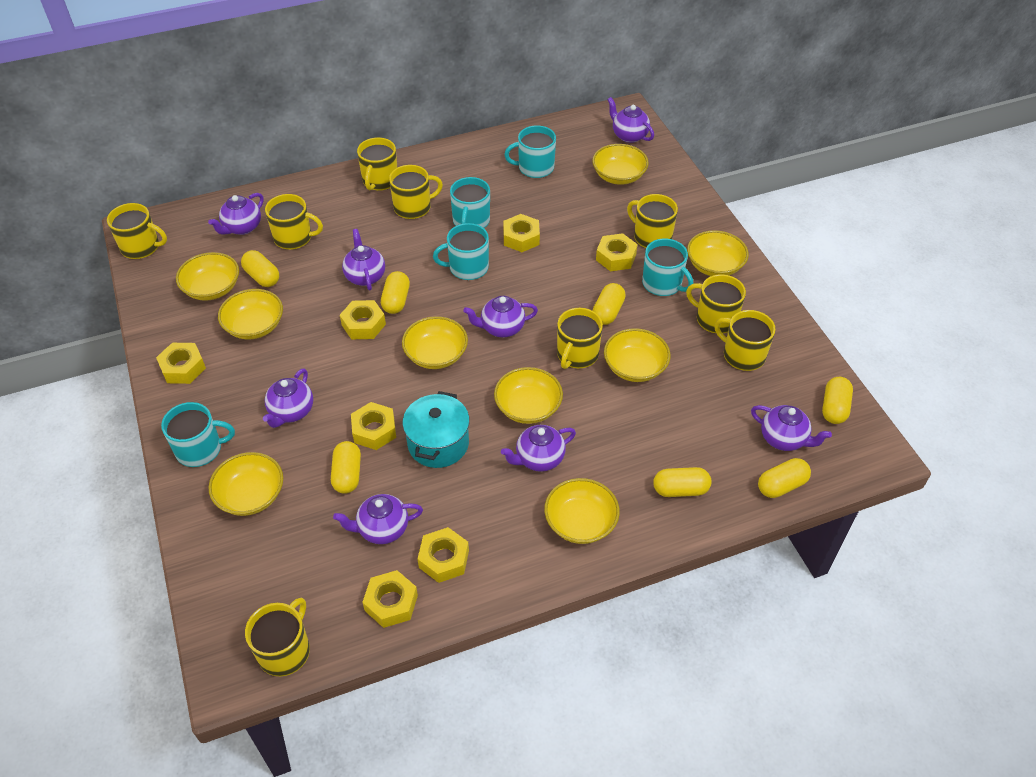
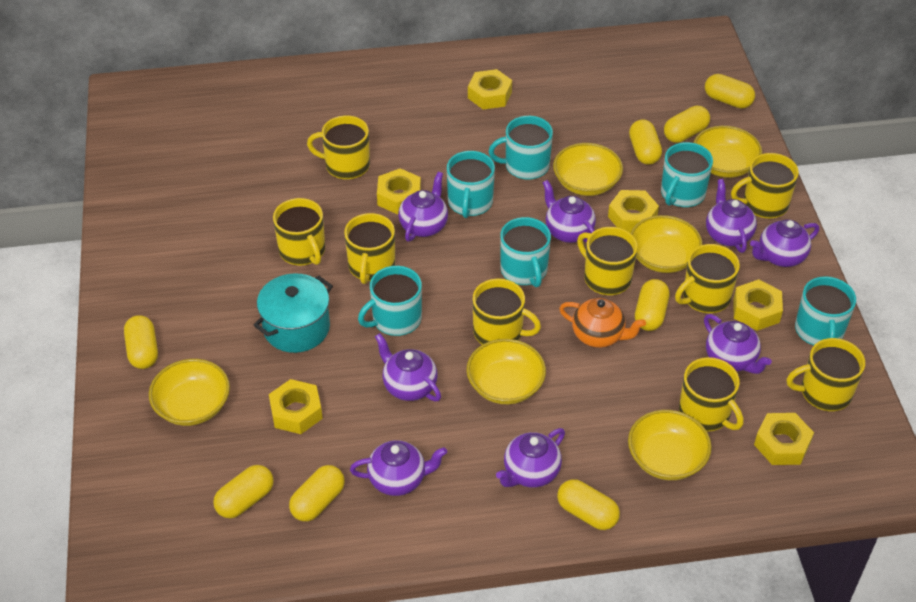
orange teapot: 0 -> 1
turquoise mug: 5 -> 6
yellow bowl: 9 -> 6
yellow capsule: 7 -> 8
yellow nut: 7 -> 6

